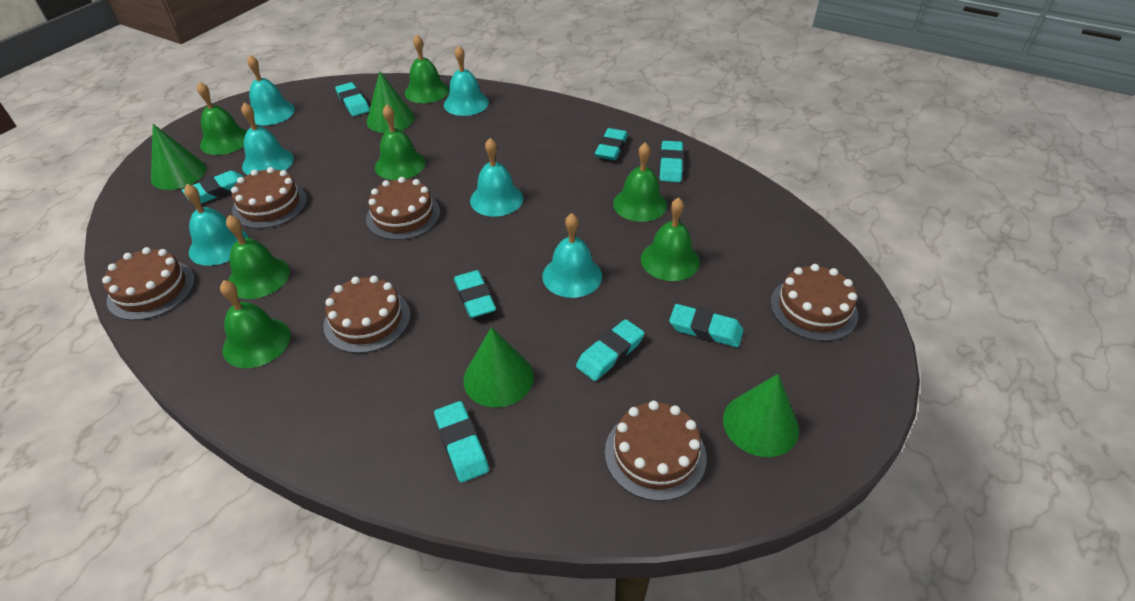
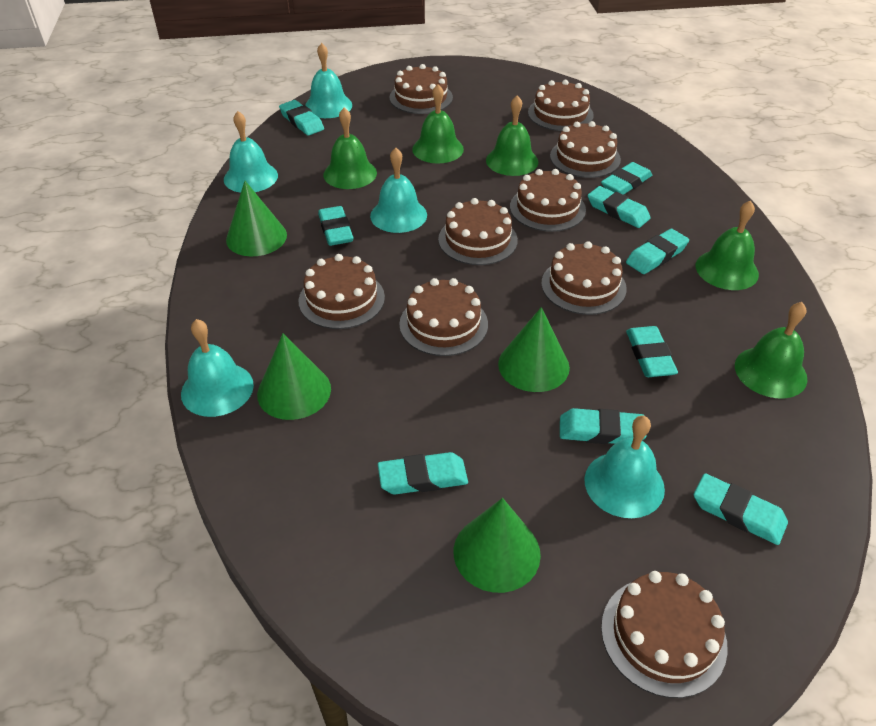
brown cake: 6 -> 9
green bell: 7 -> 5
turquoise bell: 6 -> 5
turquoise eraser: 8 -> 9

